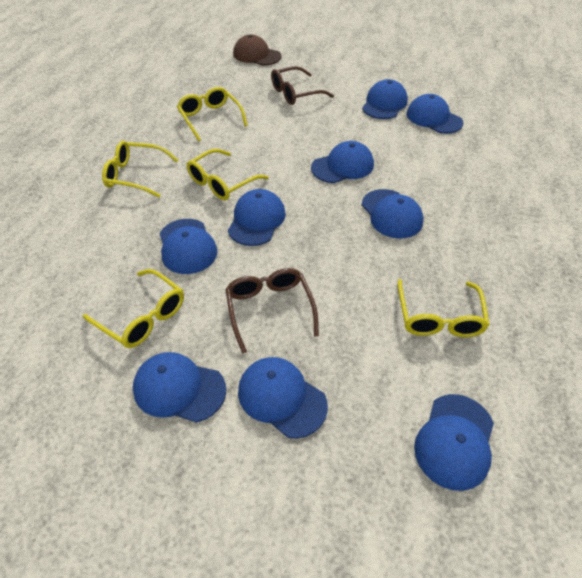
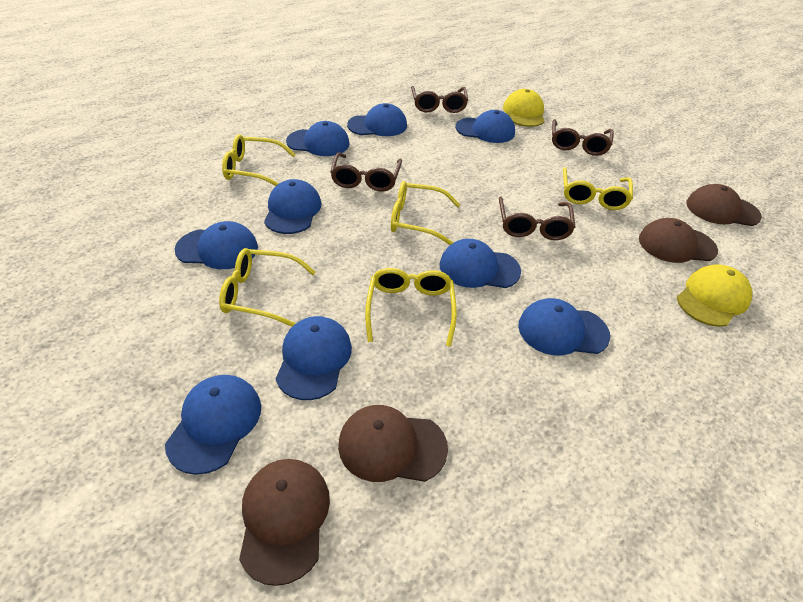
brown cap: 1 -> 4
brown glasses: 2 -> 4
yellow cap: 0 -> 2

